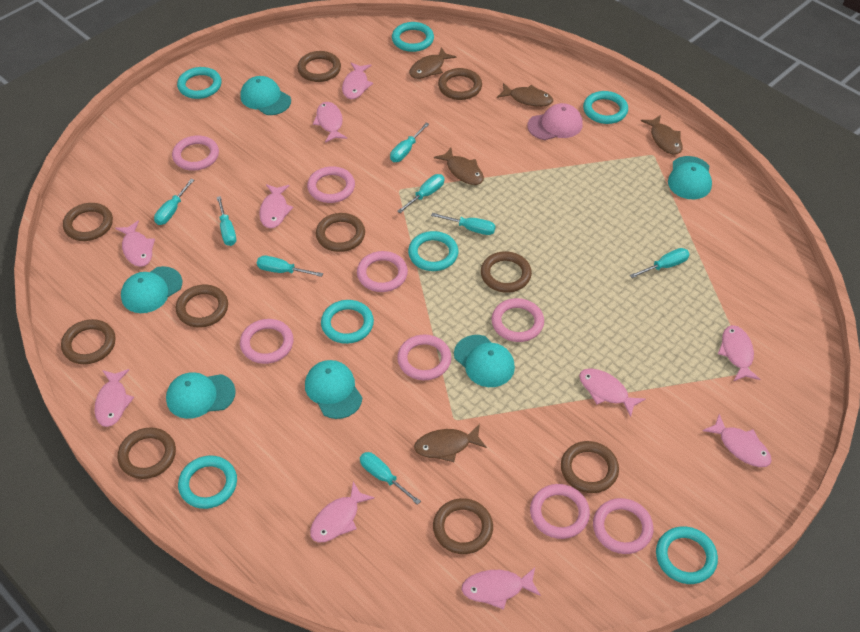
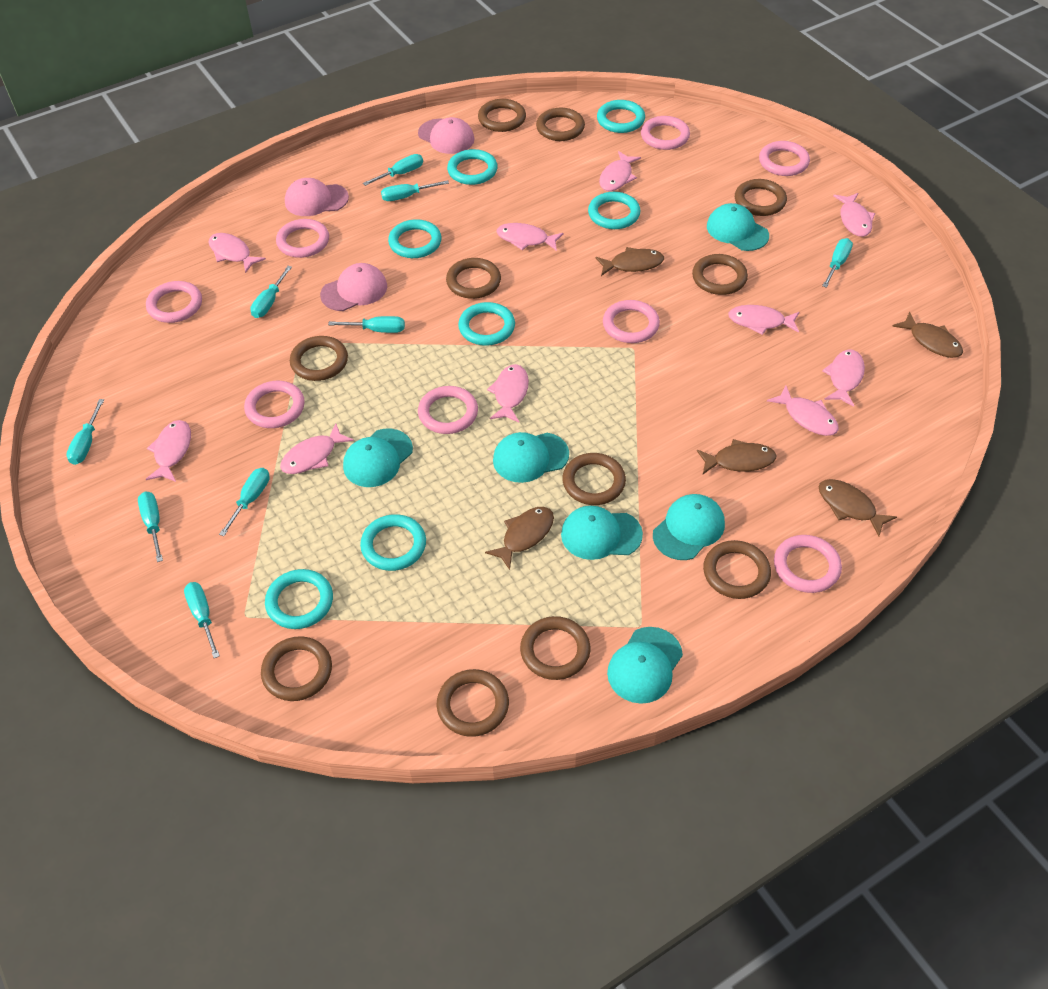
brown ring: 10 -> 11
pink cap: 1 -> 3
turquoise screwdriver: 8 -> 9

